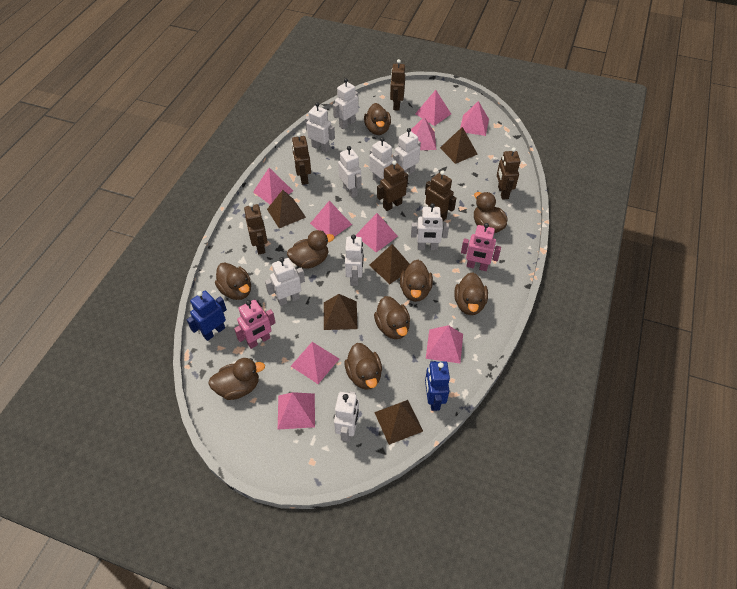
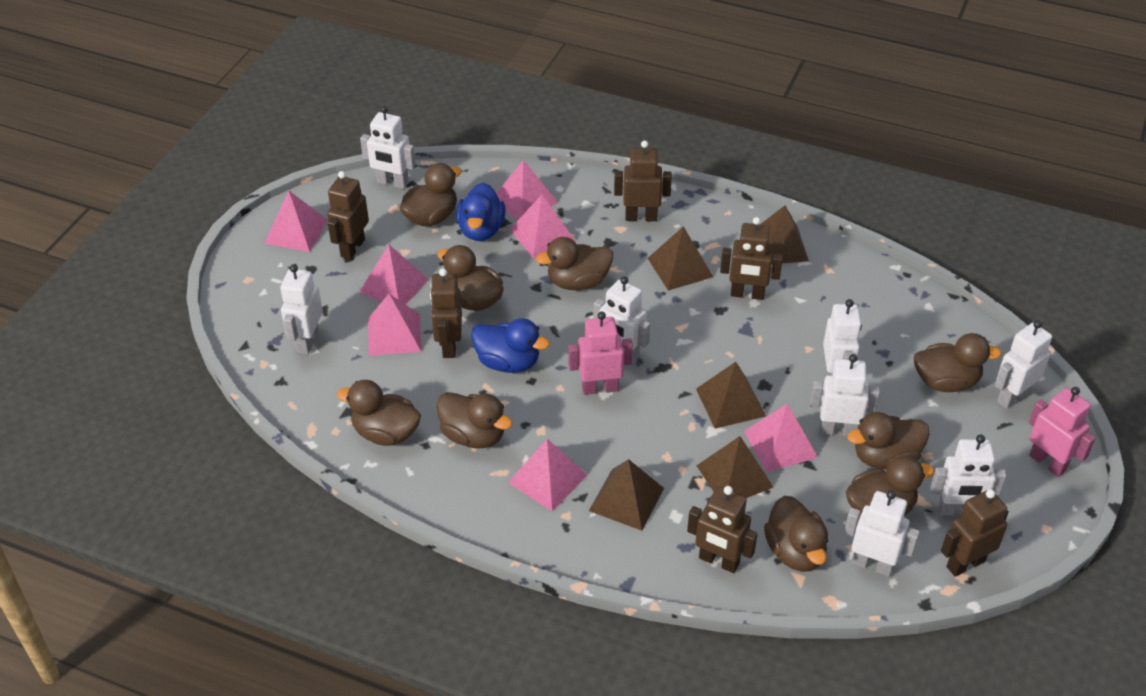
blue duck: 0 -> 2
blue robot: 2 -> 0
pink pyramid: 9 -> 7
white robot: 9 -> 8

